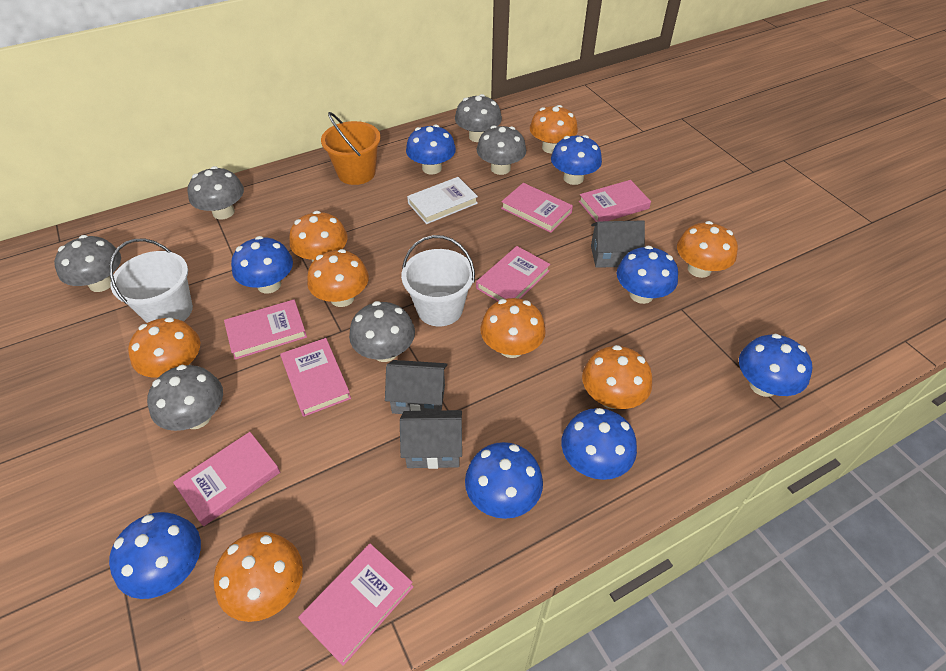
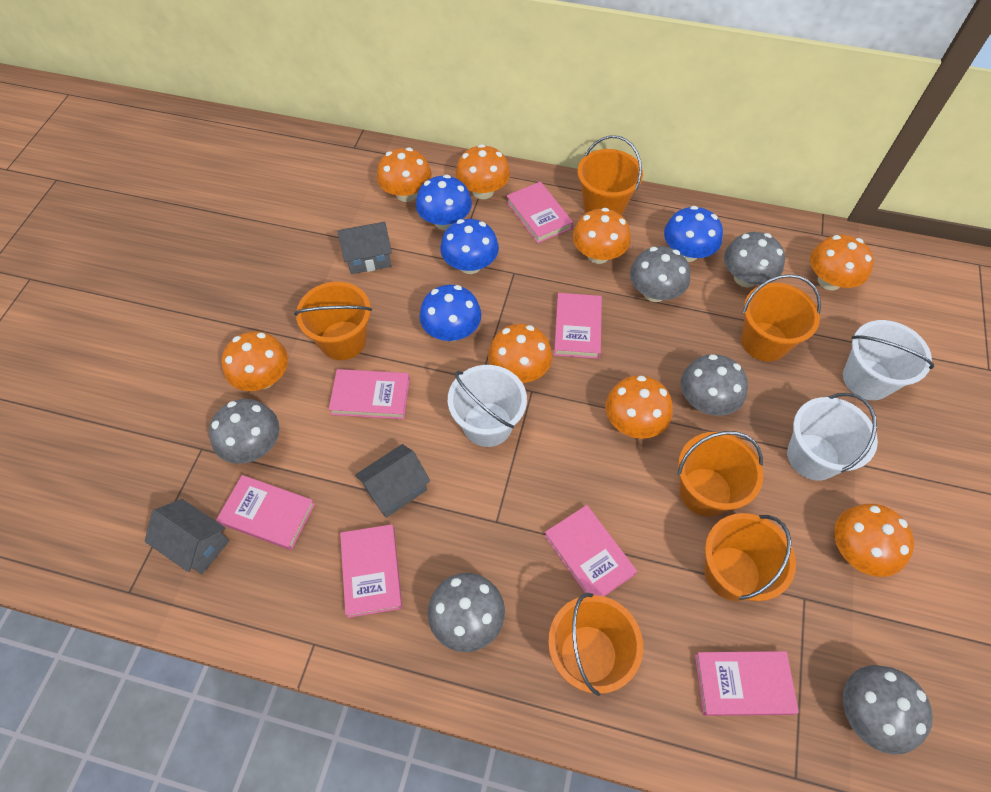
blue mushroom: 8 -> 4
orange bucket: 1 -> 6
white book: 1 -> 0
white bucket: 2 -> 3

